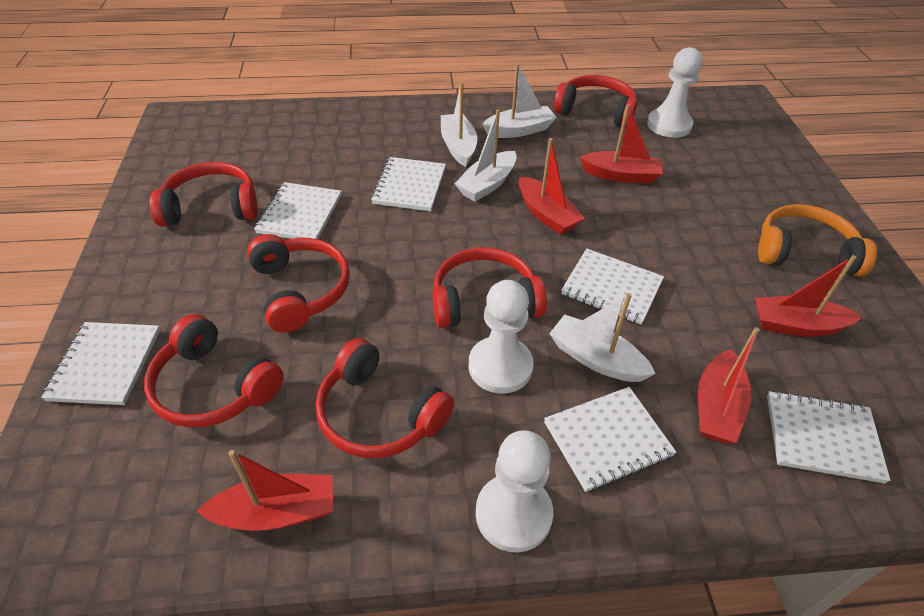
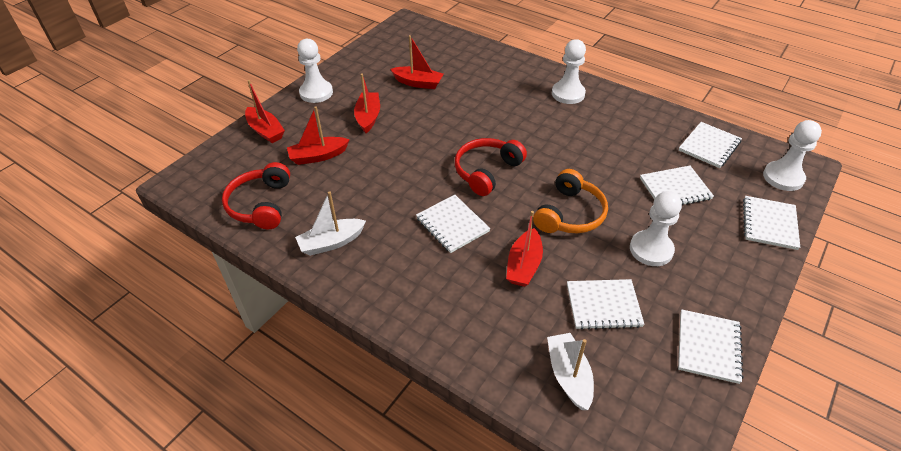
red headphones: 6 -> 2
white boat: 4 -> 2
white pawn: 3 -> 4

